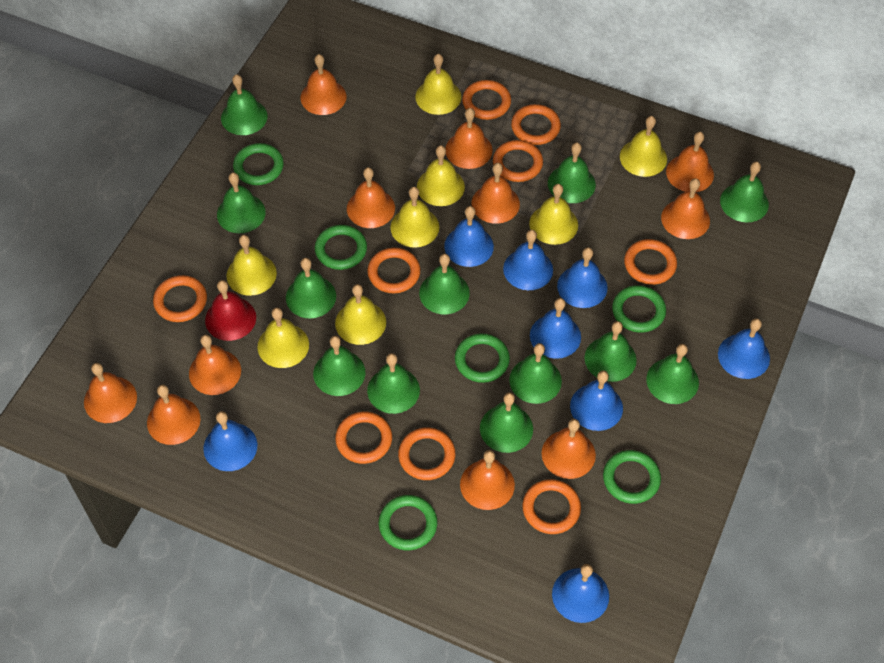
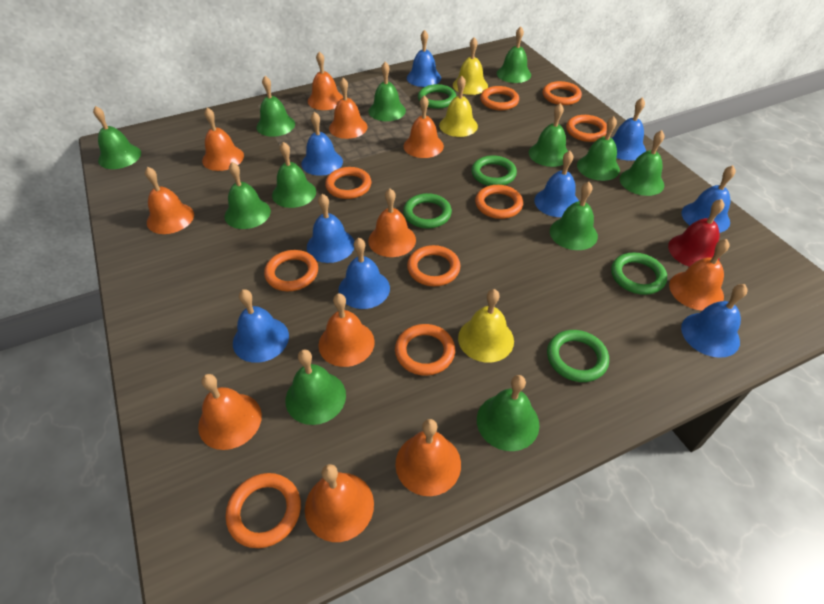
blue bell: 8 -> 9
green ring: 6 -> 5
yellow bell: 8 -> 3

